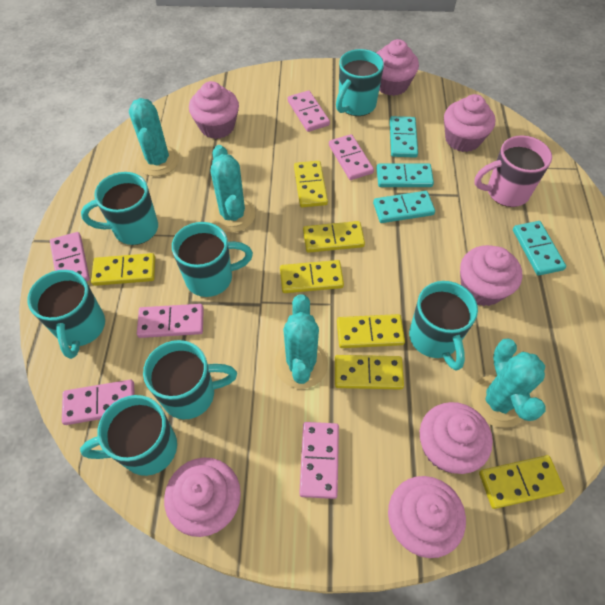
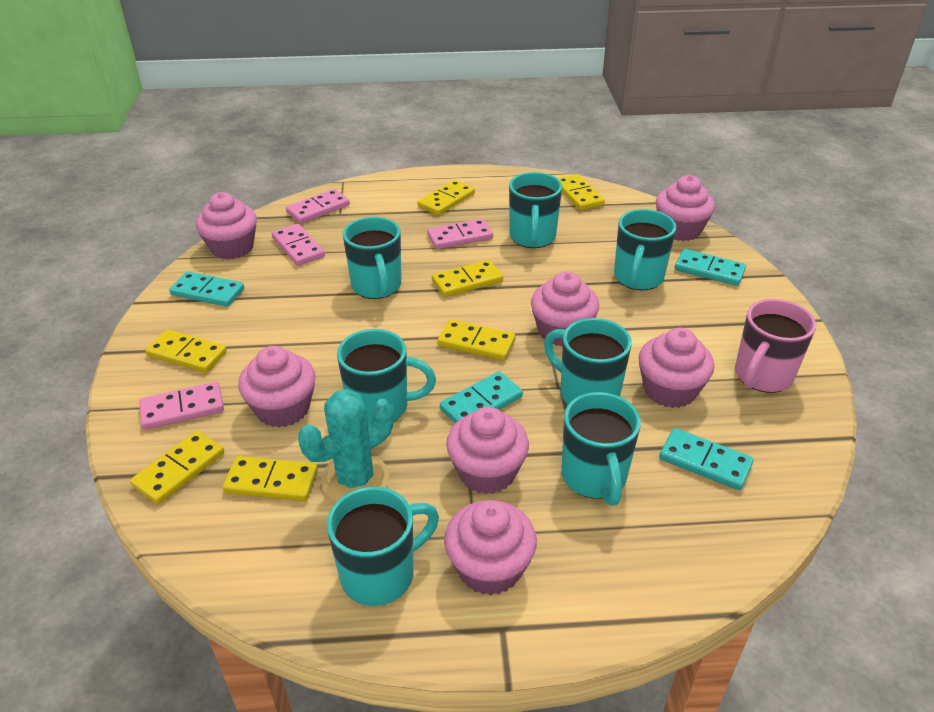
pink domino: 6 -> 4
turquoise cactus: 4 -> 1

